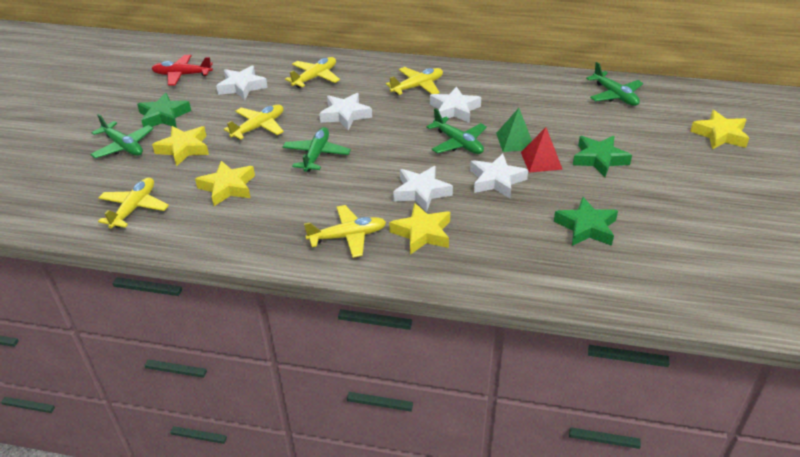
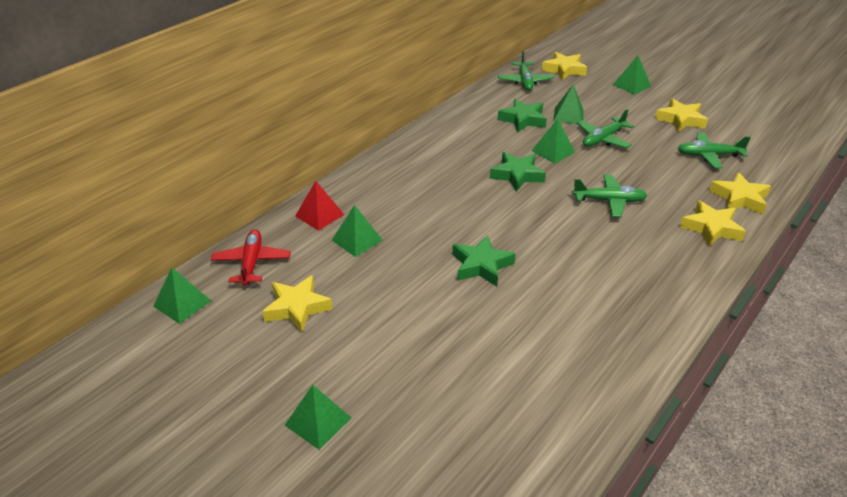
green pyramid: 1 -> 6
white star: 5 -> 0
yellow plane: 5 -> 0
yellow star: 4 -> 5

